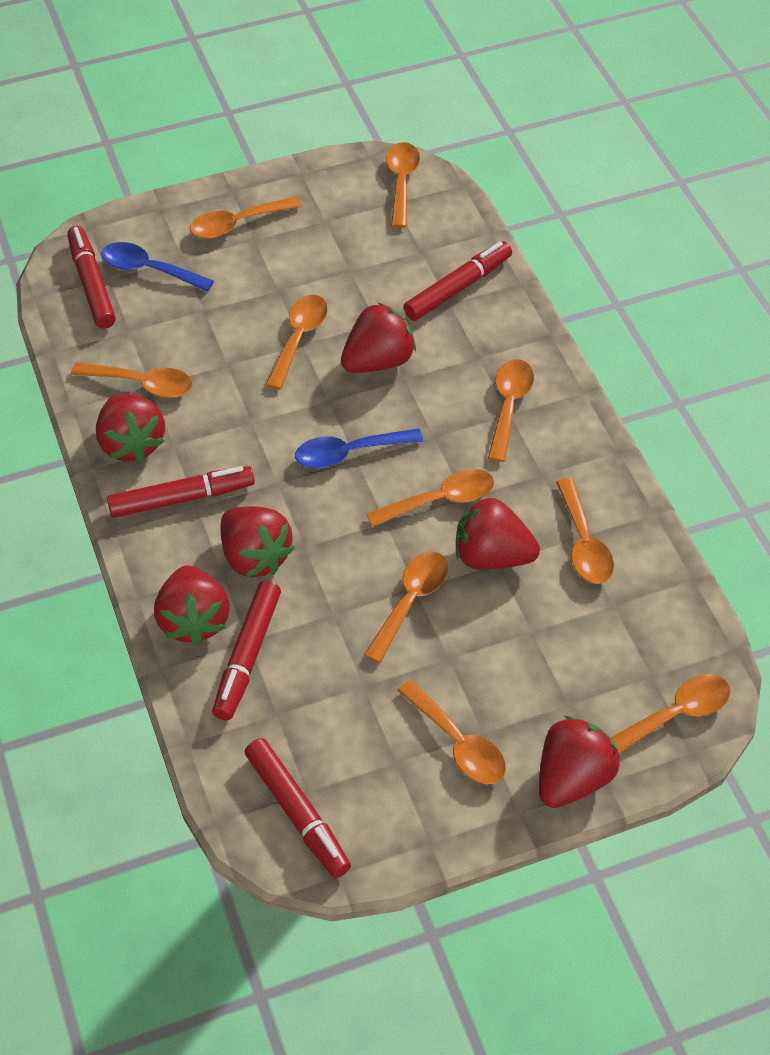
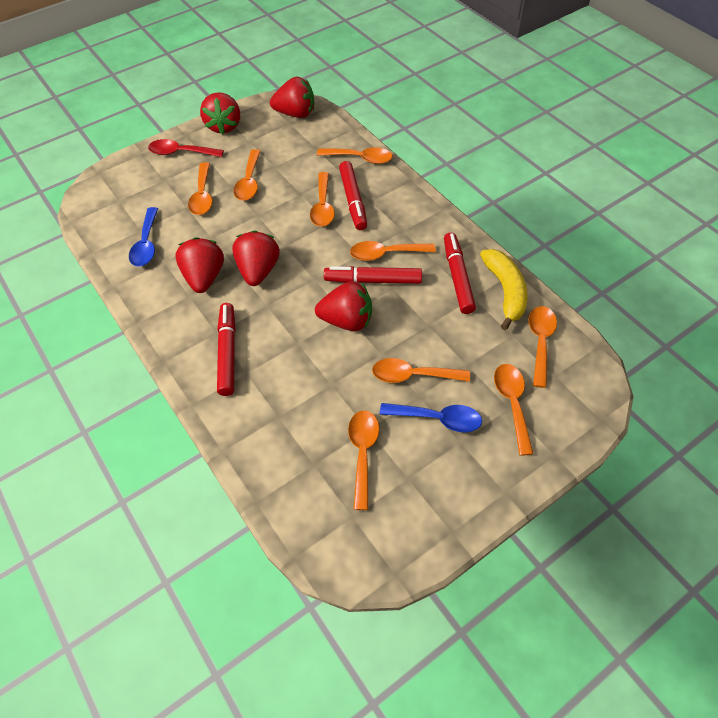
orange spoon: 10 -> 9
red marker: 5 -> 4
red spoon: 0 -> 1
red strawberry: 6 -> 5
yellow banana: 0 -> 1

